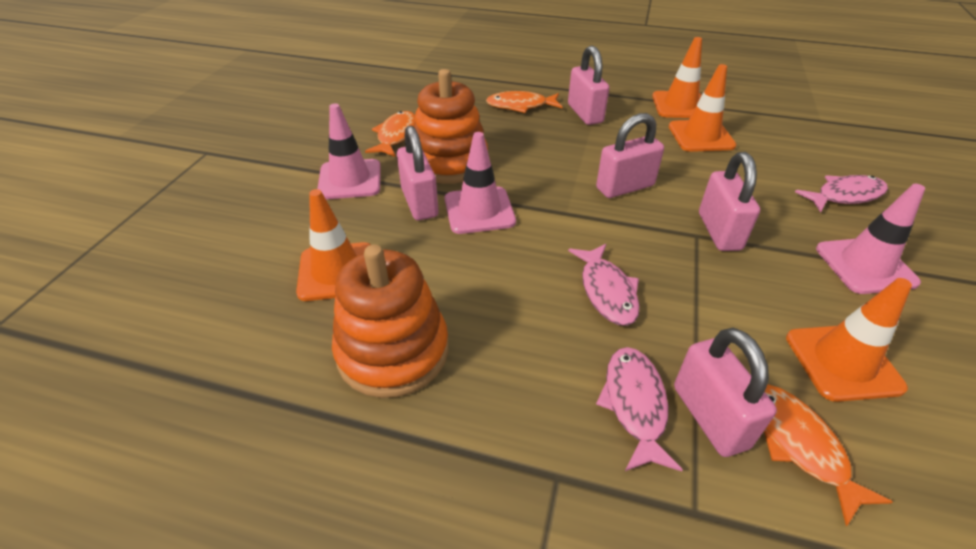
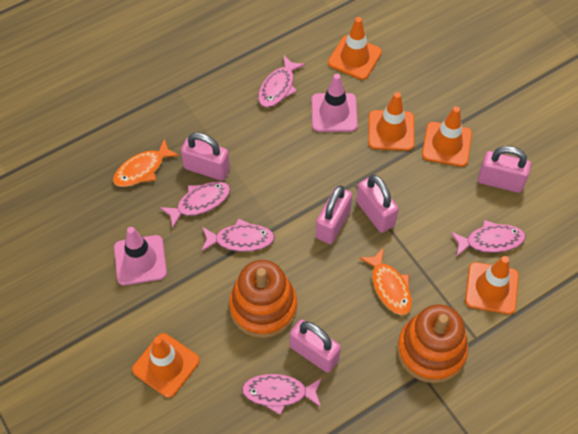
orange fish: 3 -> 2
orange traffic cone: 4 -> 5
pink fish: 3 -> 5
pink traffic cone: 3 -> 2

